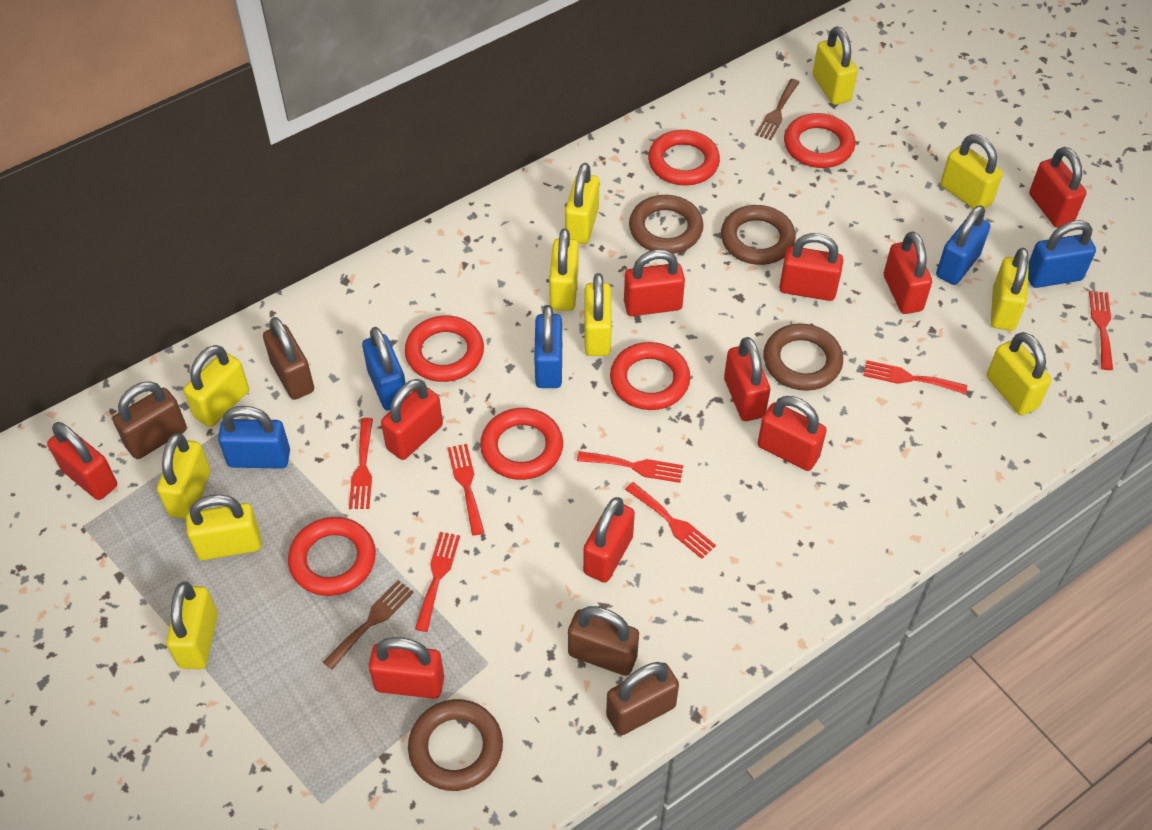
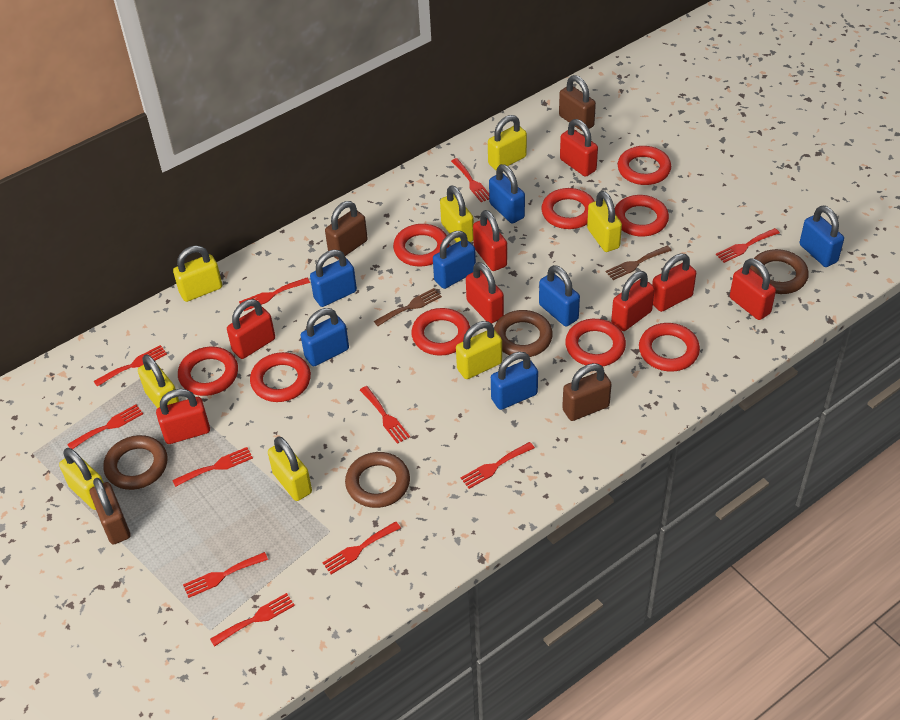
blue padlock: 5 -> 7
red fork: 7 -> 11
red padlock: 10 -> 8
red ring: 6 -> 9
yellow padlock: 11 -> 8

